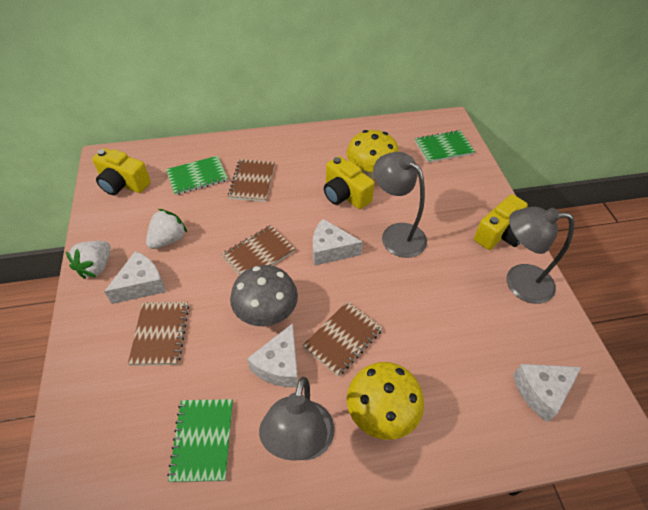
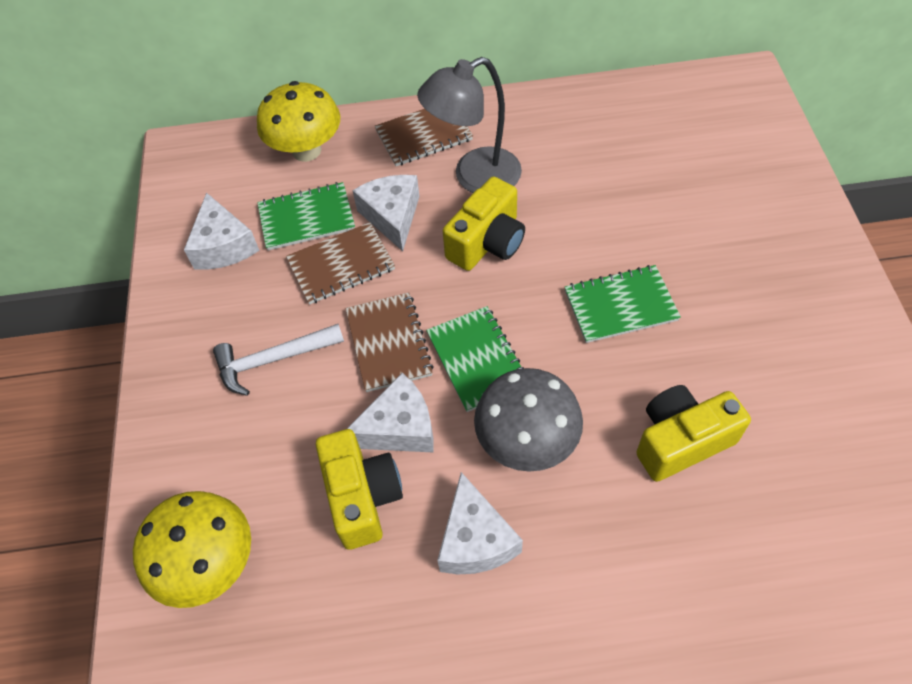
brown notebook: 4 -> 3
grey lamp: 3 -> 1
white hammer: 0 -> 1
white strawberry: 2 -> 0

